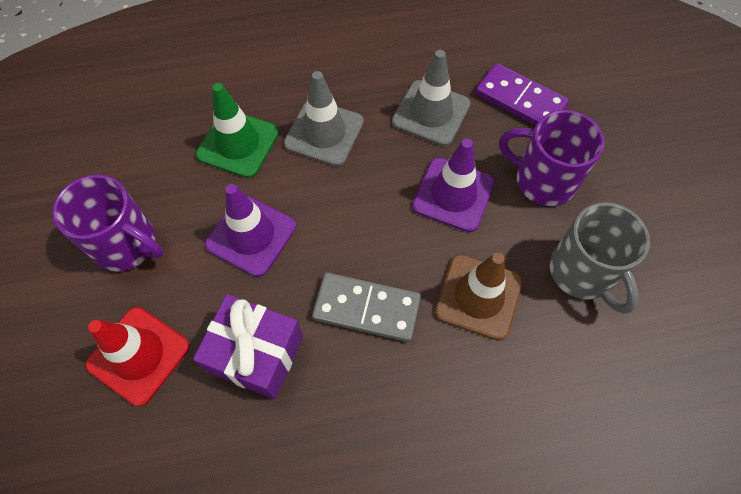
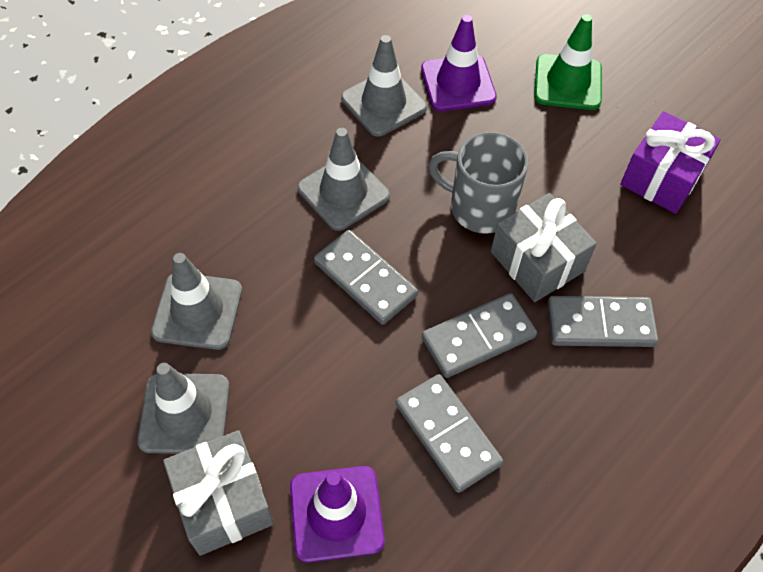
brown traffic cone: 1 -> 0
grey domino: 1 -> 4
grey gift: 0 -> 2
grey traffic cone: 2 -> 4
purple domino: 1 -> 0
purple mug: 2 -> 0
red traffic cone: 1 -> 0

